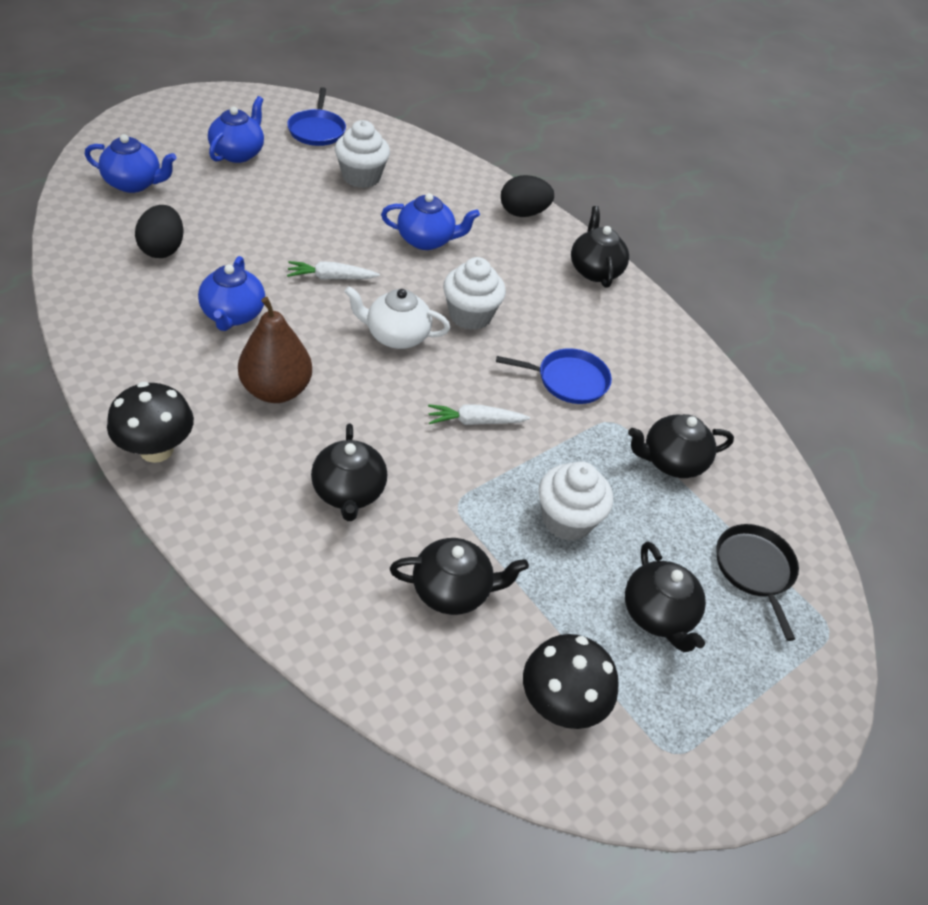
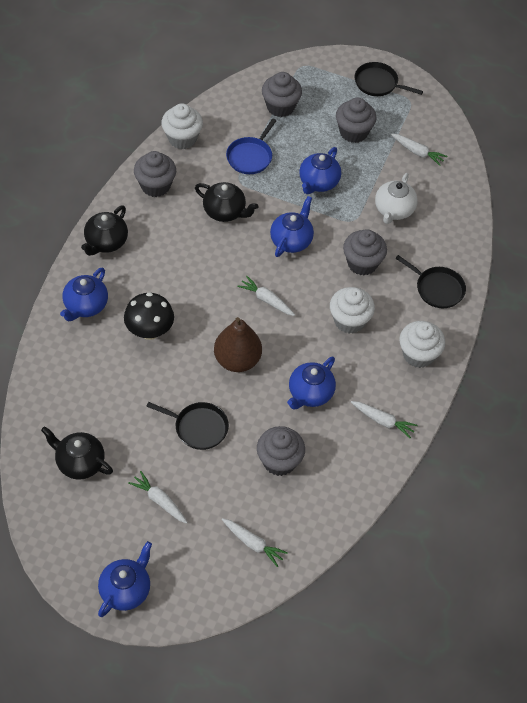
black egg: 2 -> 0
black mushroom: 2 -> 1
black pan: 1 -> 3
black teapot: 5 -> 3
blue pan: 2 -> 1
blue teapot: 4 -> 5
grey cupcake: 0 -> 5
white carrot: 2 -> 5

